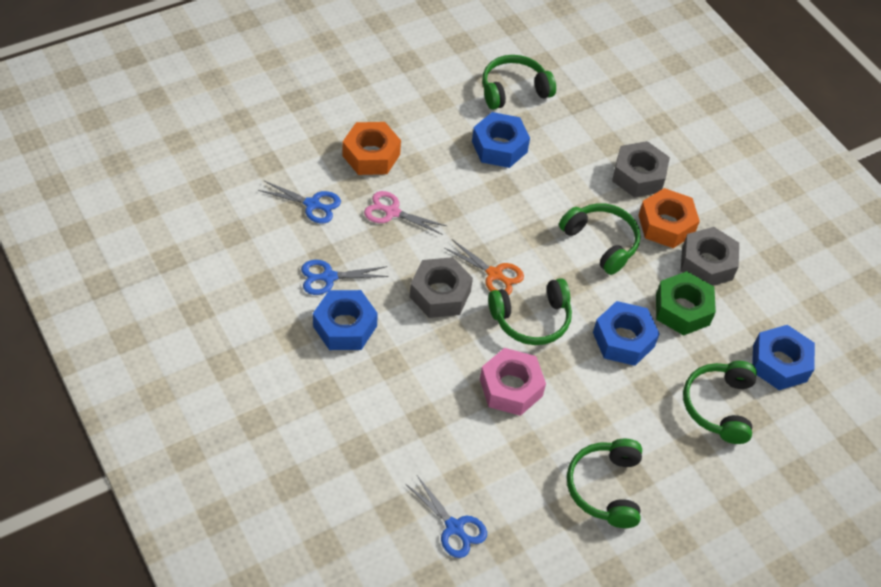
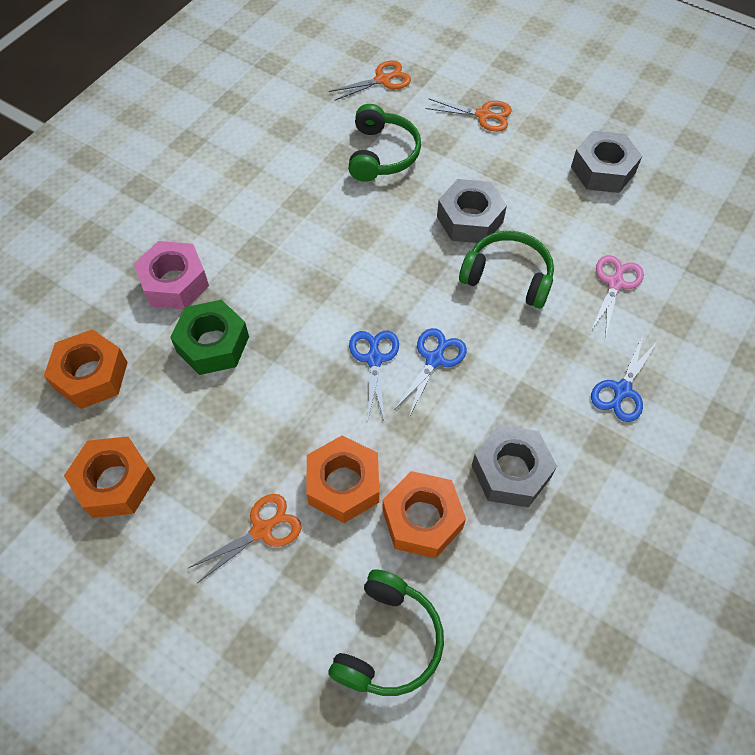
blue nut: 4 -> 0
green headphones: 5 -> 3
orange nut: 2 -> 4
orange scissors: 1 -> 3

